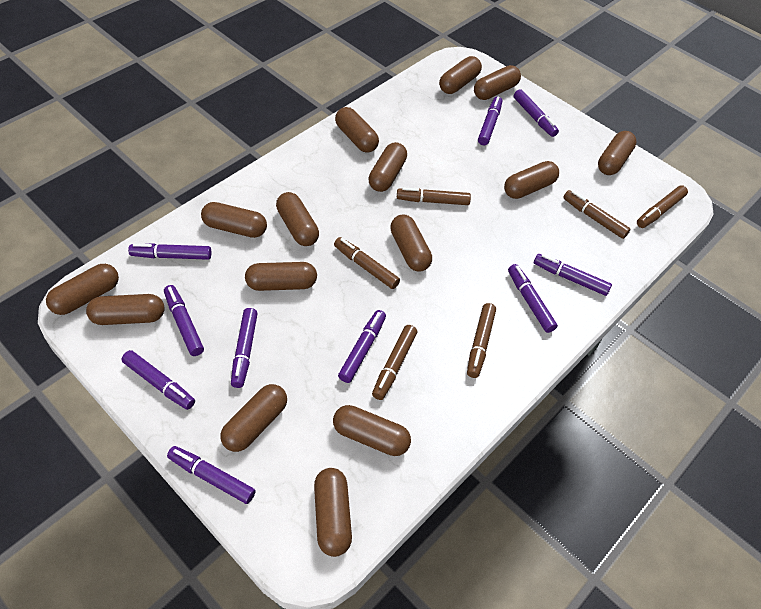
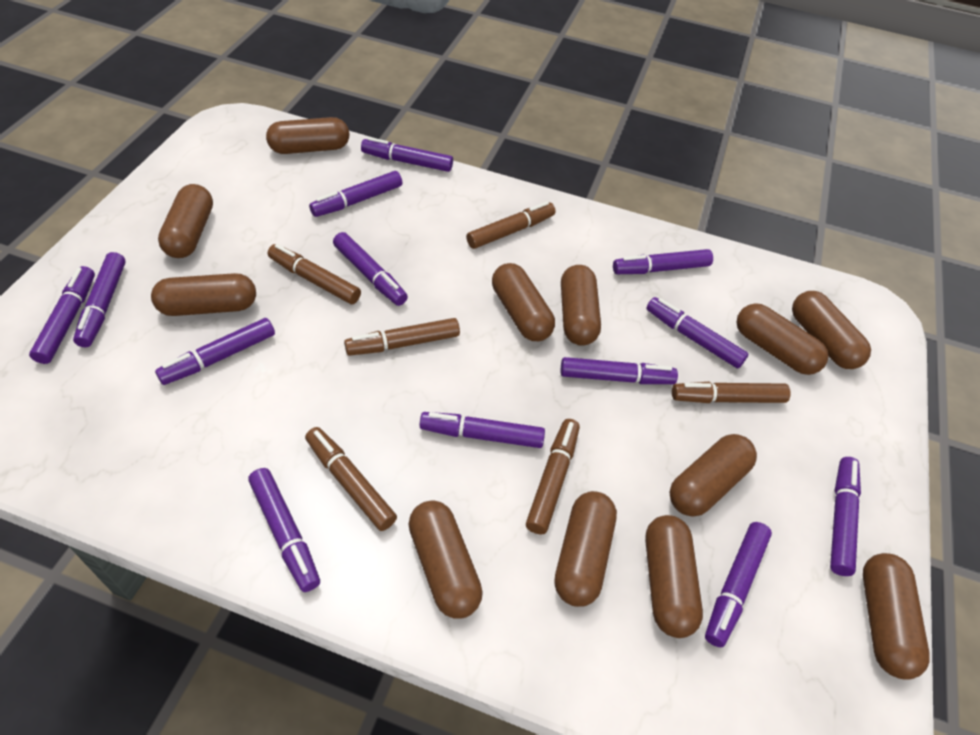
brown capsule: 15 -> 12
purple marker: 10 -> 13

